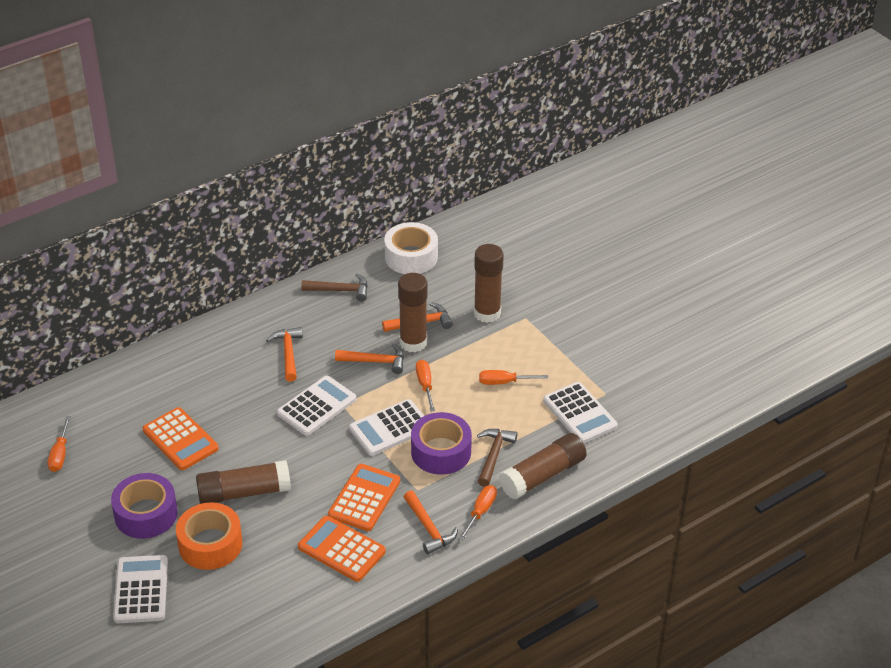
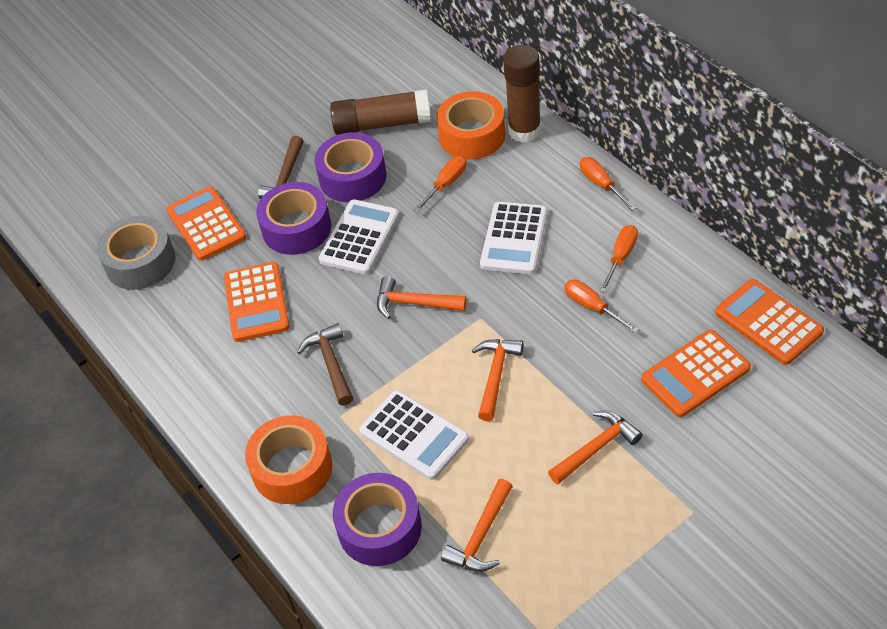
brown glue stick: 4 -> 2
grey tape: 0 -> 1
orange calculator: 3 -> 4
orange tape: 1 -> 2
purple tape: 2 -> 3
white calculator: 4 -> 3
white tape: 1 -> 0

